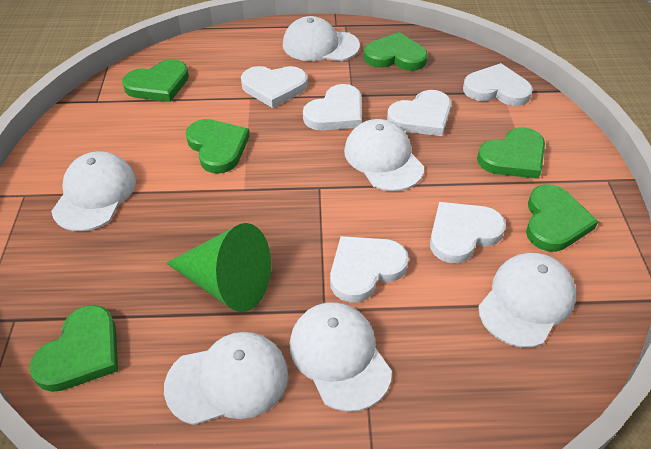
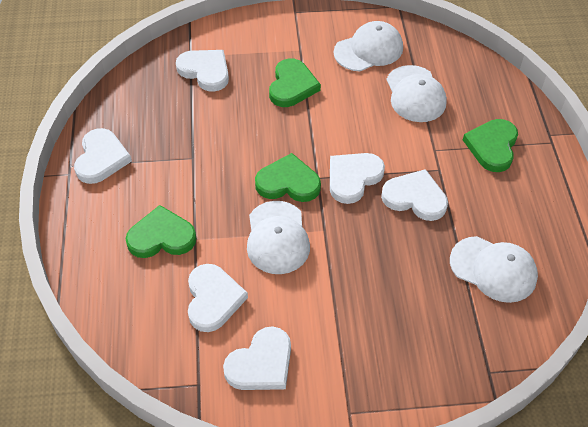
green cone: 1 -> 0
green heart: 6 -> 4
white cap: 6 -> 4

